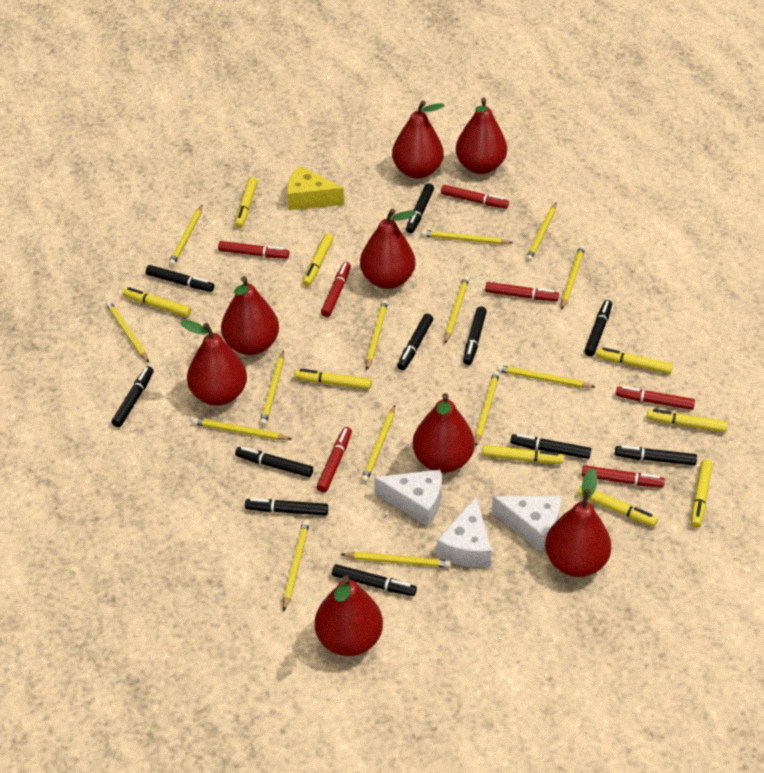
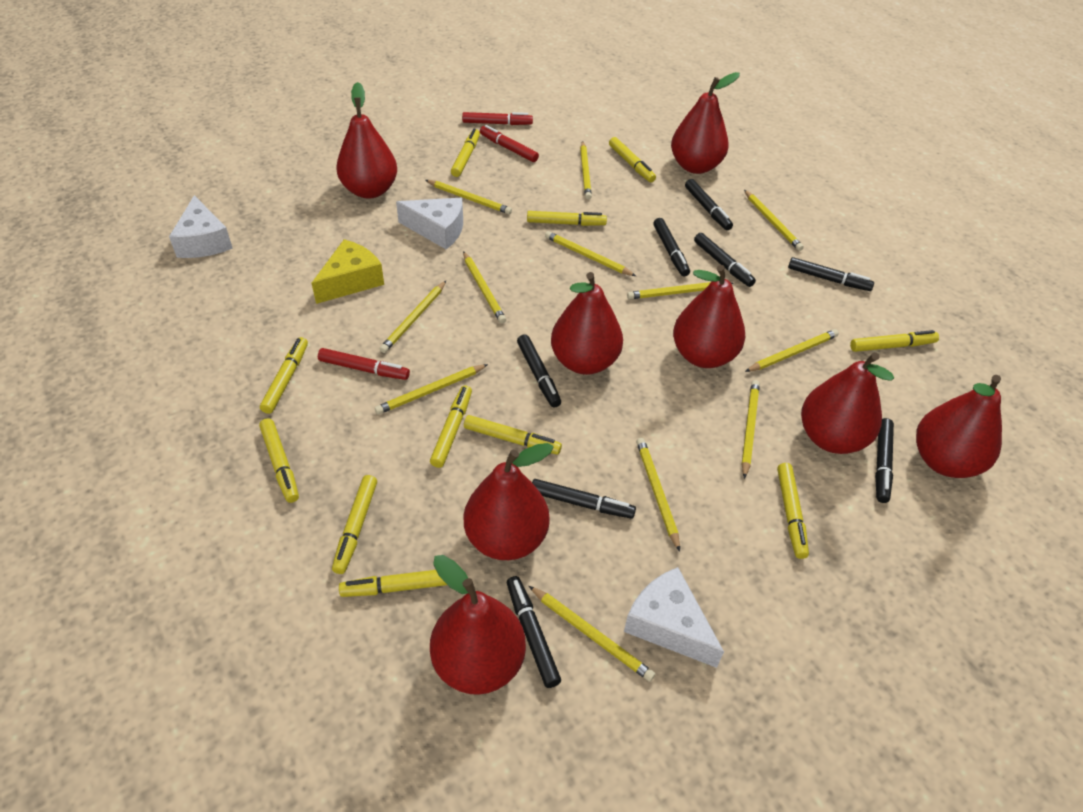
black marker: 11 -> 8
red marker: 7 -> 3
yellow marker: 9 -> 11
yellow pencil: 14 -> 12

